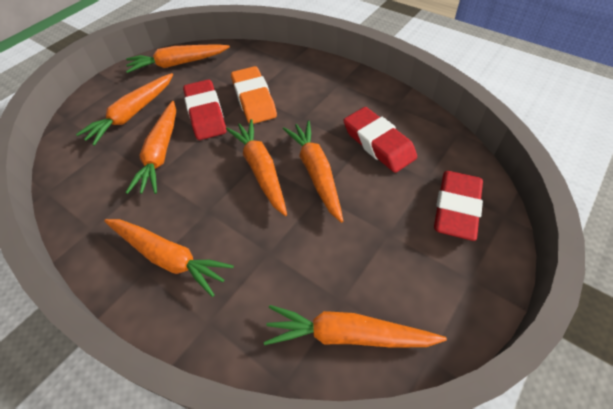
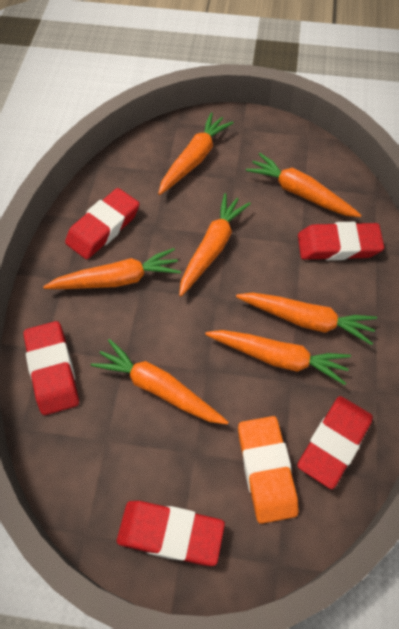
red eraser: 3 -> 5

